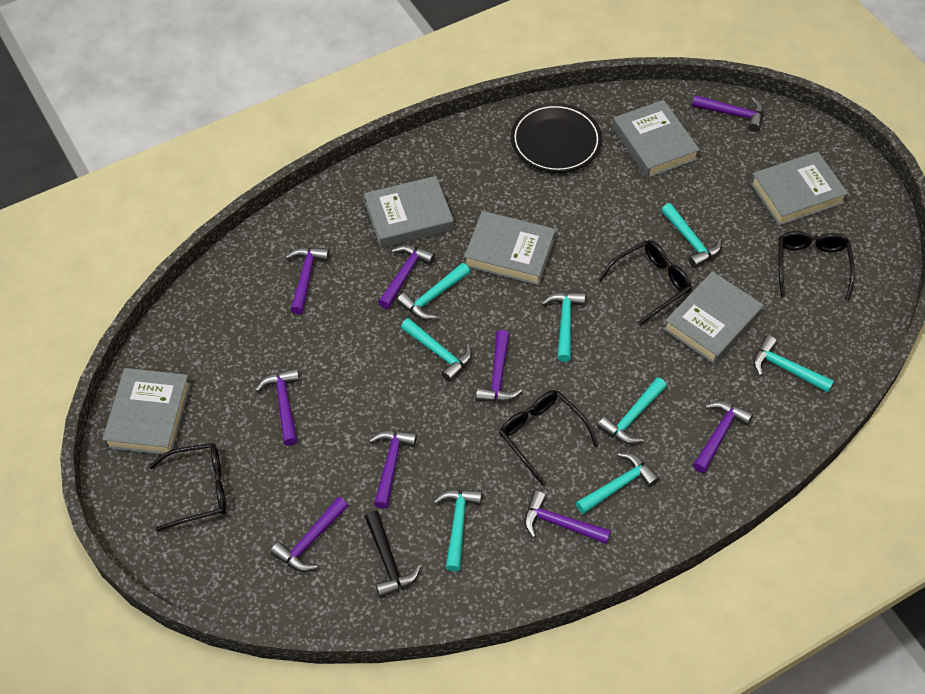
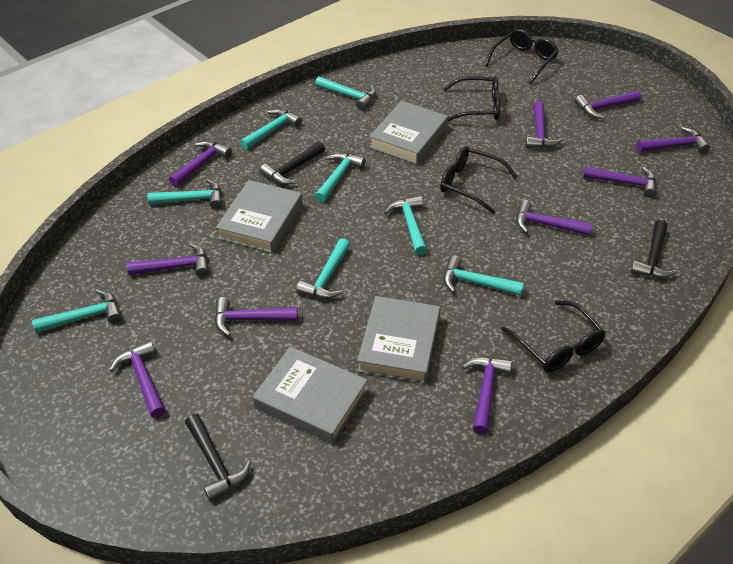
black hammer: 1 -> 3
black plate: 1 -> 0
grey book: 6 -> 4
purple hammer: 9 -> 10

